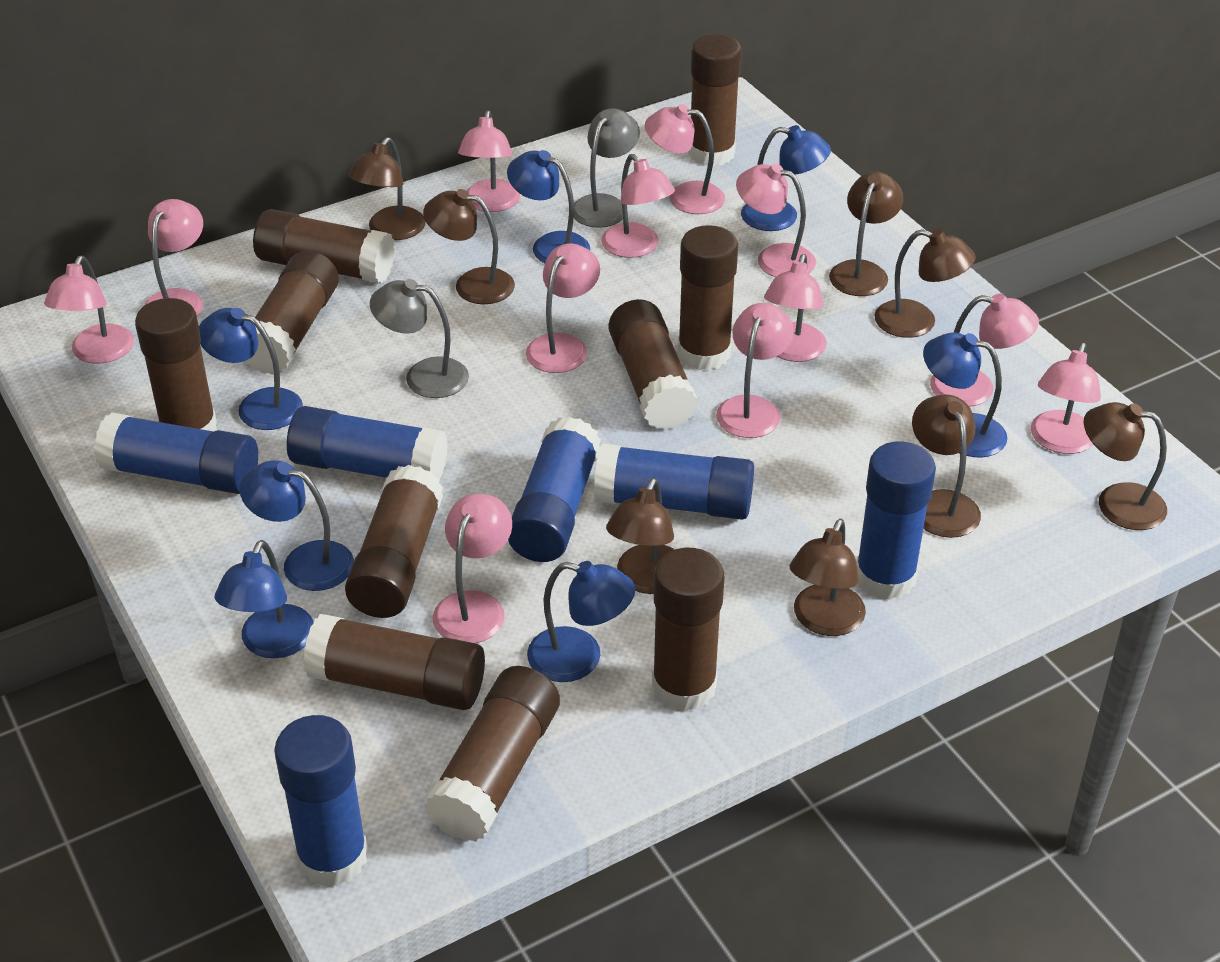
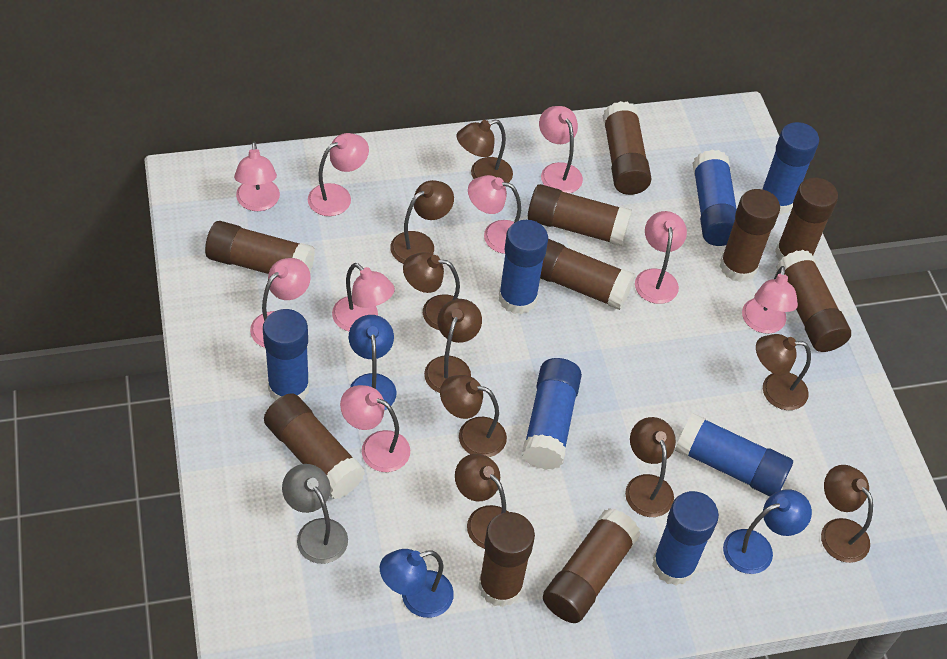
blue glue stick: 6 -> 7
blue lamp: 7 -> 3
brown lamp: 8 -> 9
grey lamp: 2 -> 1
pink lamp: 12 -> 9

